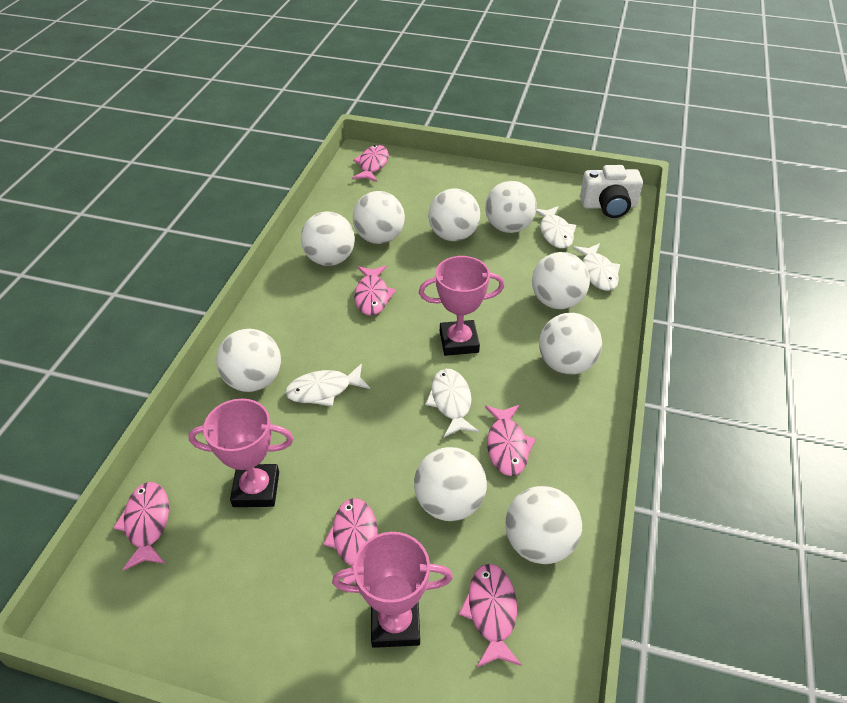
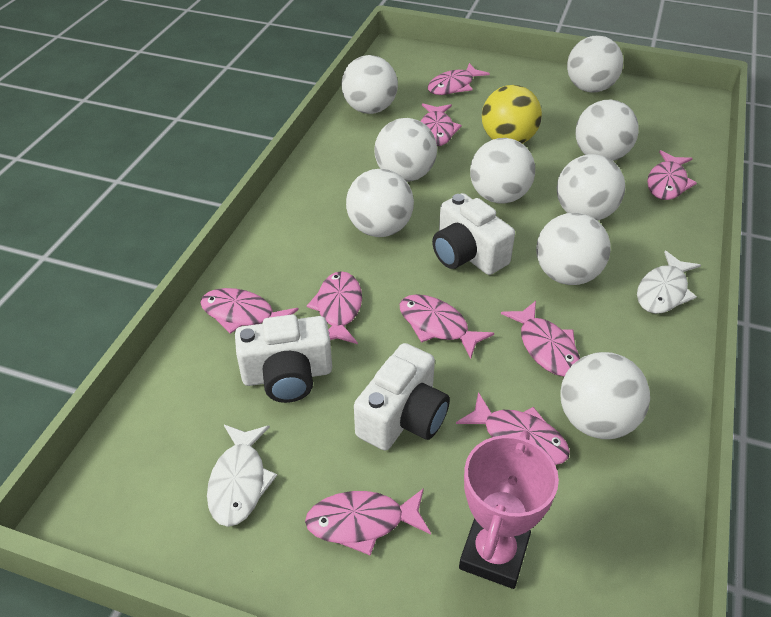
pink fish: 6 -> 9
pink trophy: 3 -> 1
white camera: 1 -> 3
white fish: 4 -> 2
yellow ball: 0 -> 1

